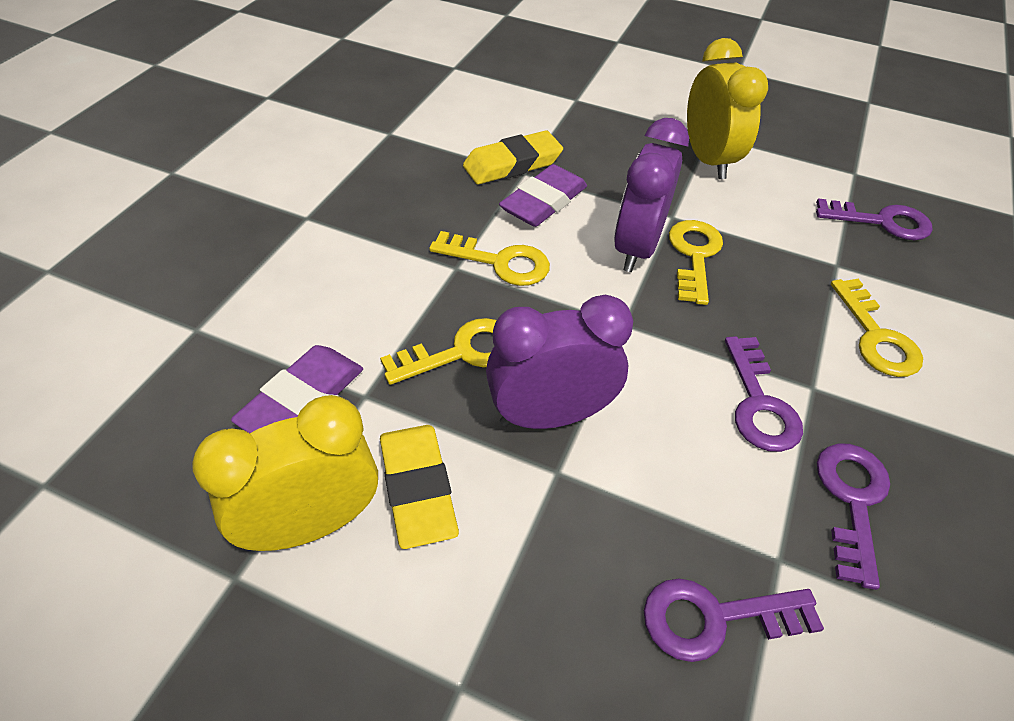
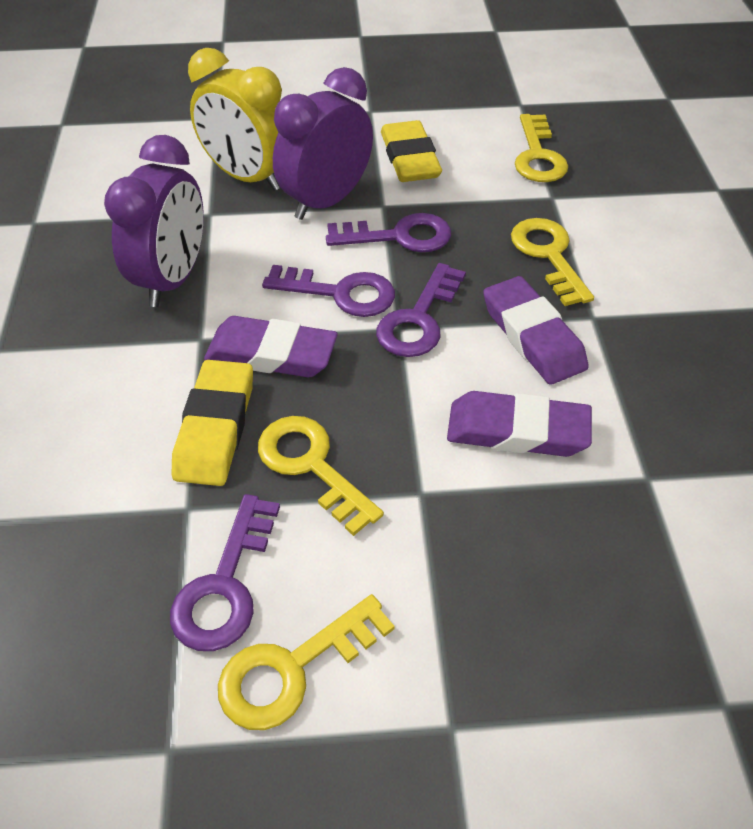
purple eraser: 2 -> 3
yellow clock: 2 -> 1

